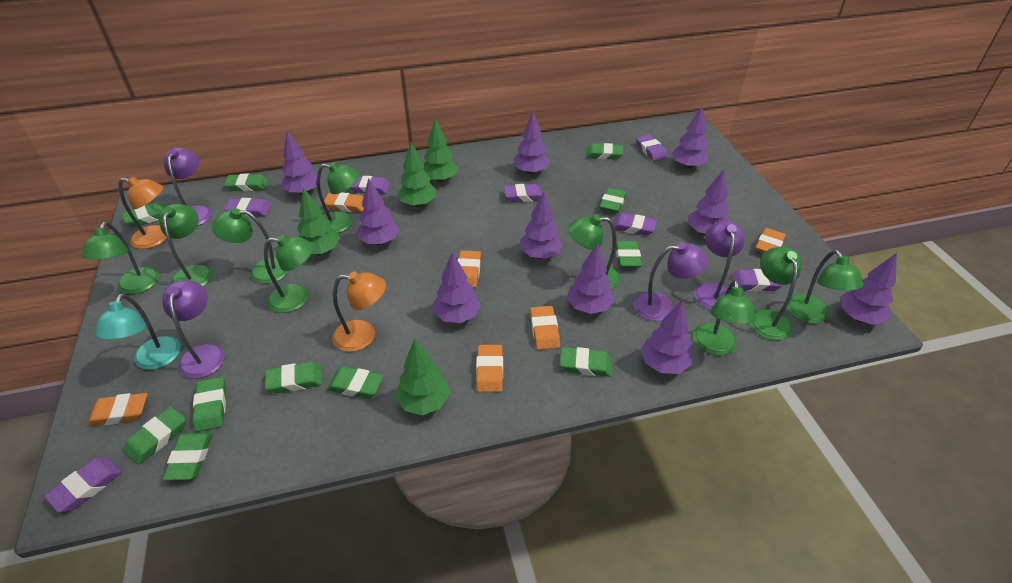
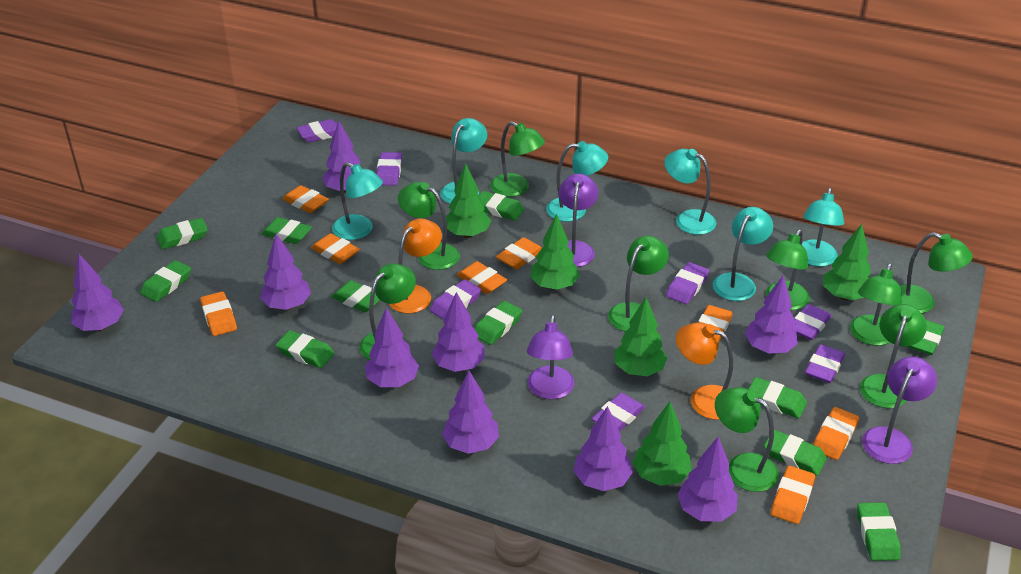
green tree: 4 -> 5
orange eraser: 6 -> 8
purple lamp: 4 -> 3
purple tree: 10 -> 9
turquoise lamp: 1 -> 6

